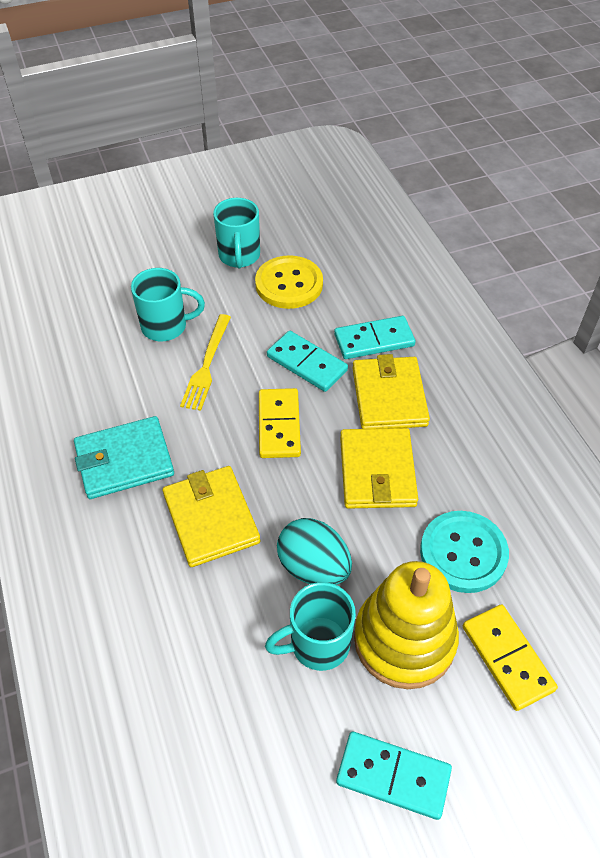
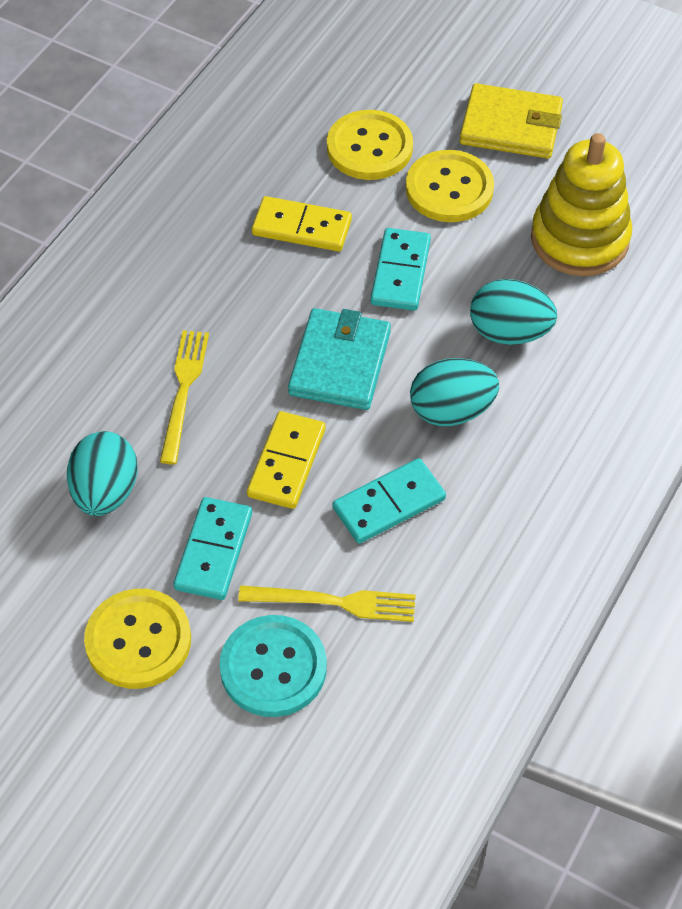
turquoise egg: 1 -> 3
turquoise mug: 3 -> 0
yellow button: 1 -> 3
yellow fork: 1 -> 2
yellow wallet: 3 -> 1

